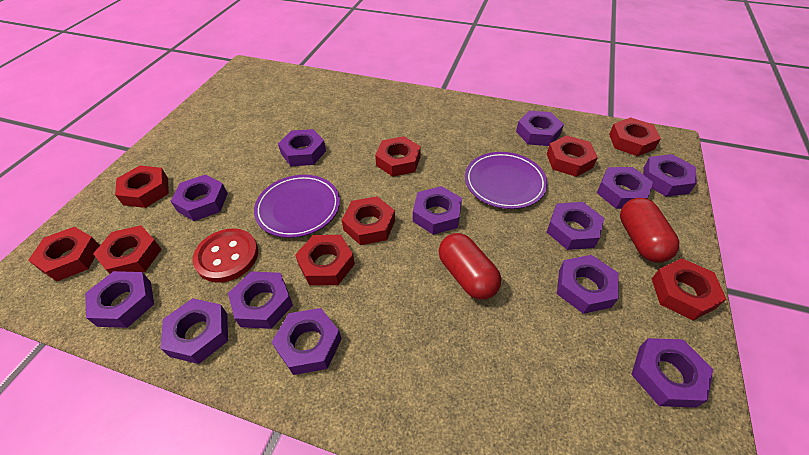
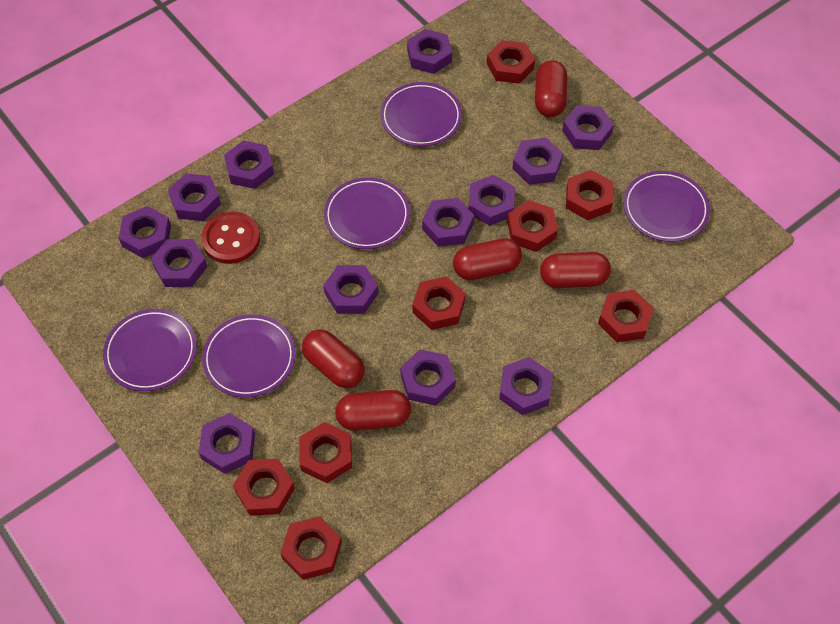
purple plate: 2 -> 5
red capsule: 2 -> 5
red nut: 9 -> 8

